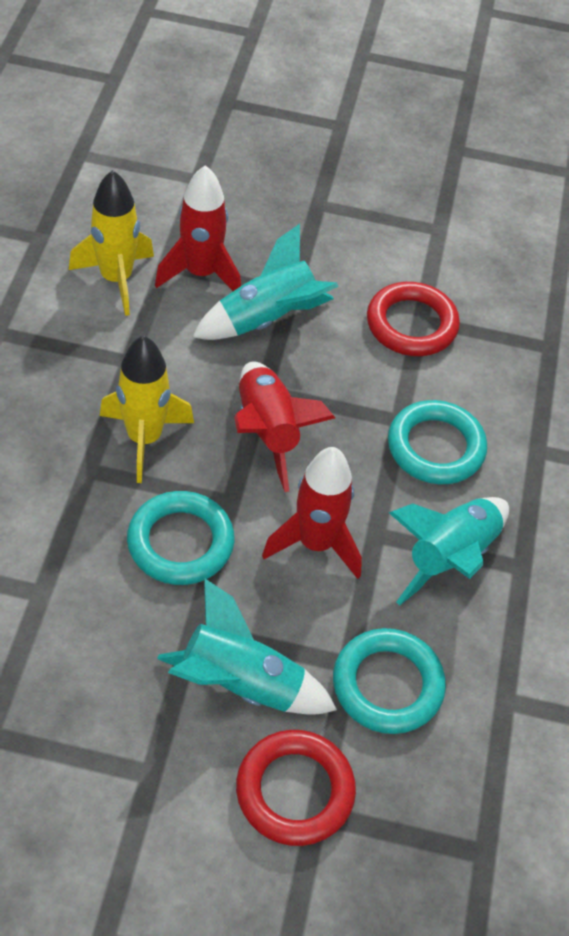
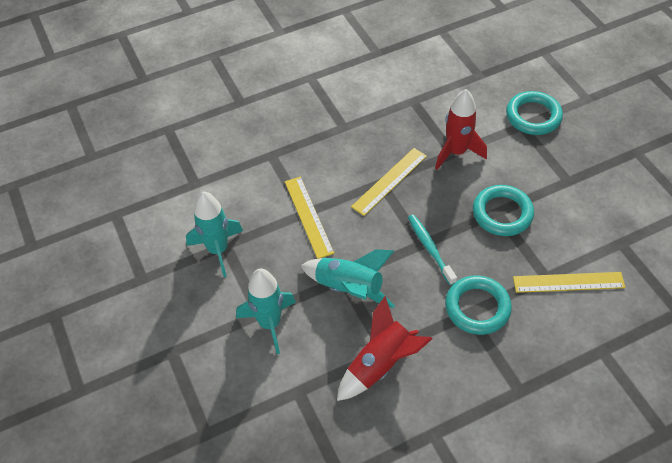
red ring: 2 -> 0
red rocket: 3 -> 2
turquoise toothbrush: 0 -> 1
yellow rocket: 2 -> 0
yellow ruler: 0 -> 3

